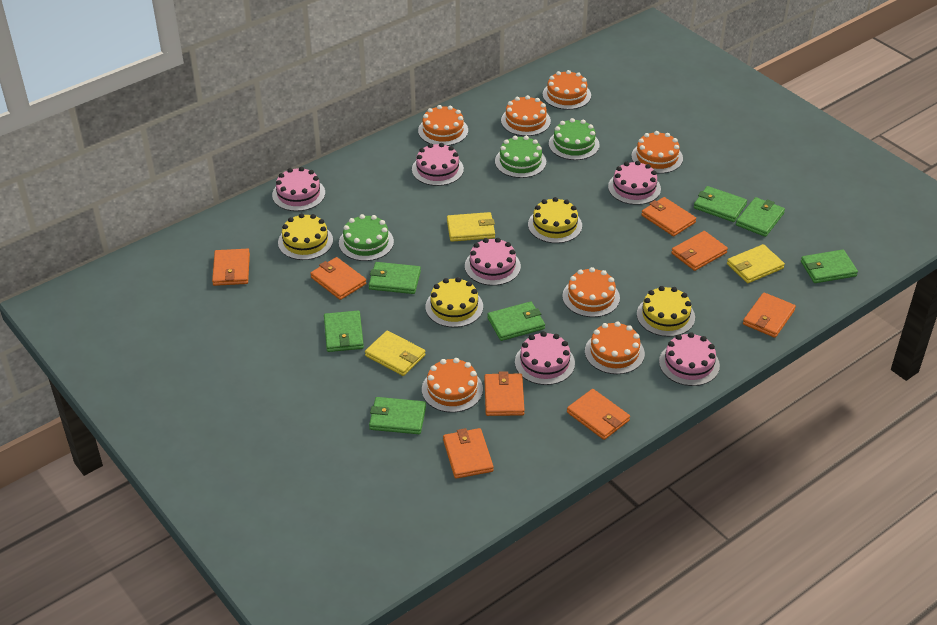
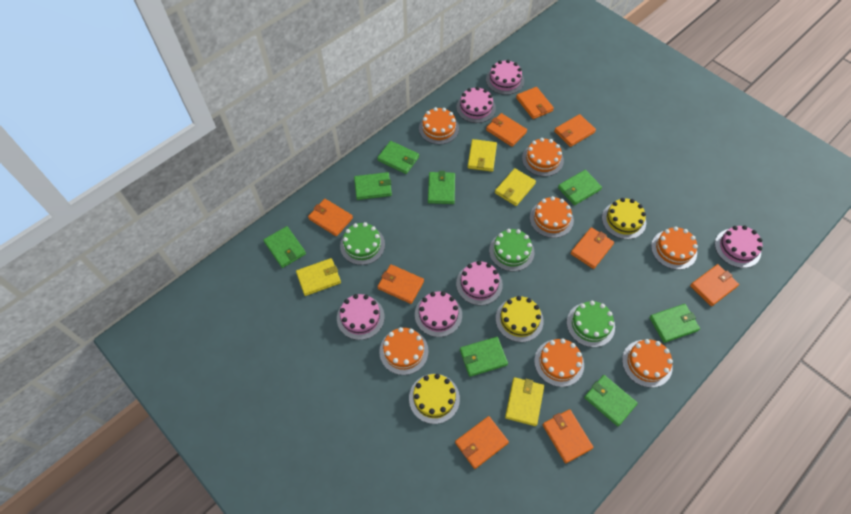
green wallet: 7 -> 8
orange wallet: 8 -> 9
yellow cake: 4 -> 3
yellow wallet: 3 -> 4

